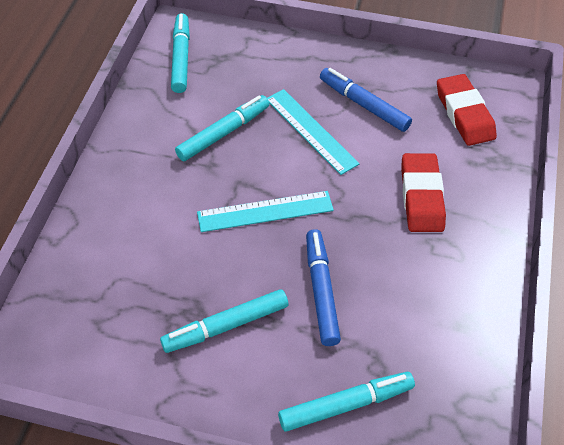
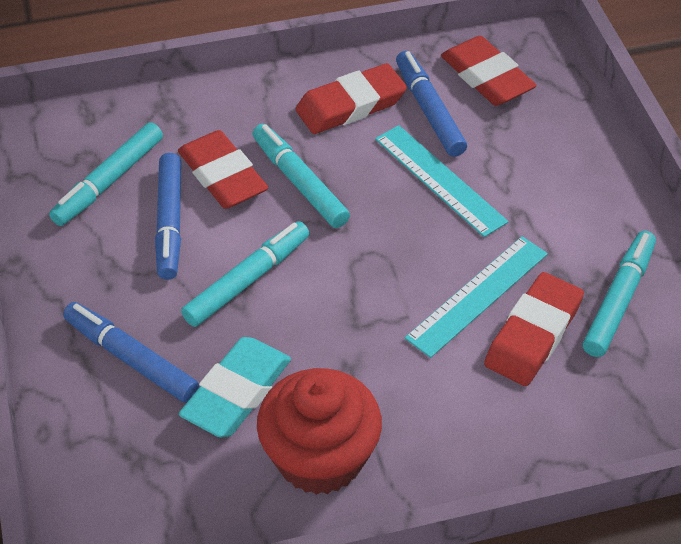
blue marker: 2 -> 3
red cupcake: 0 -> 1
red eraser: 2 -> 4
turquoise eraser: 0 -> 1

